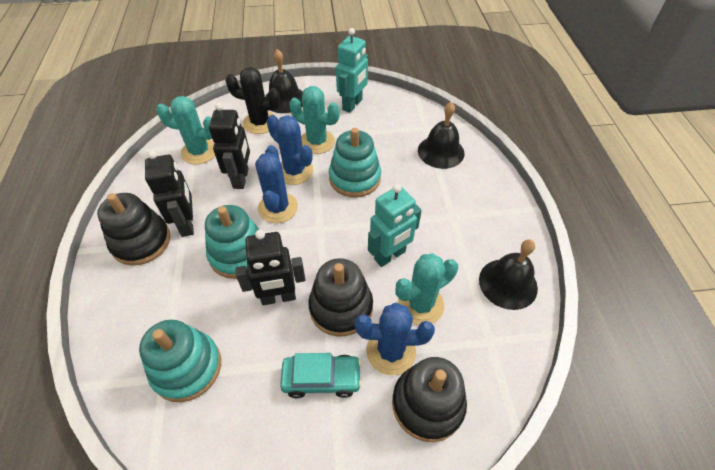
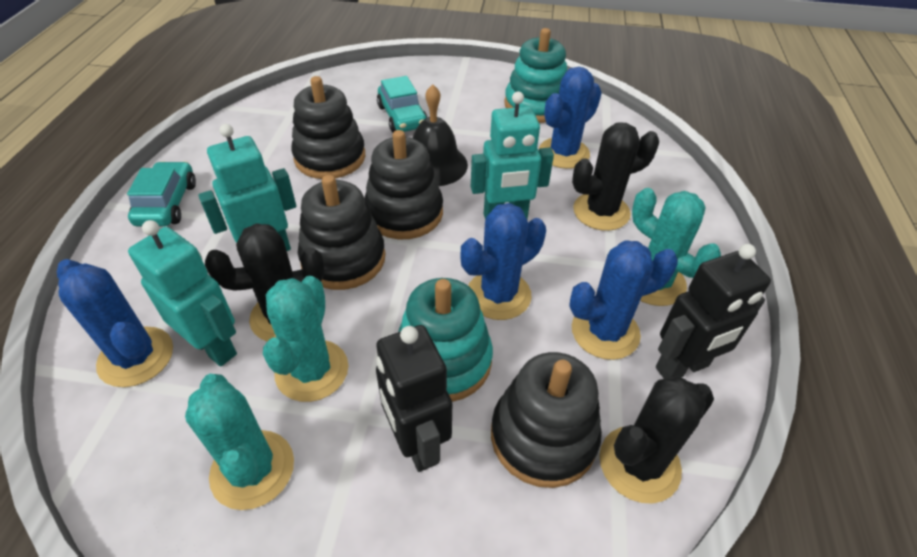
black bell: 3 -> 1
black cactus: 1 -> 3
black robot: 3 -> 2
black stacking toy: 3 -> 4
blue cactus: 3 -> 4
turquoise car: 1 -> 2
turquoise robot: 2 -> 3
turquoise stacking toy: 3 -> 2

